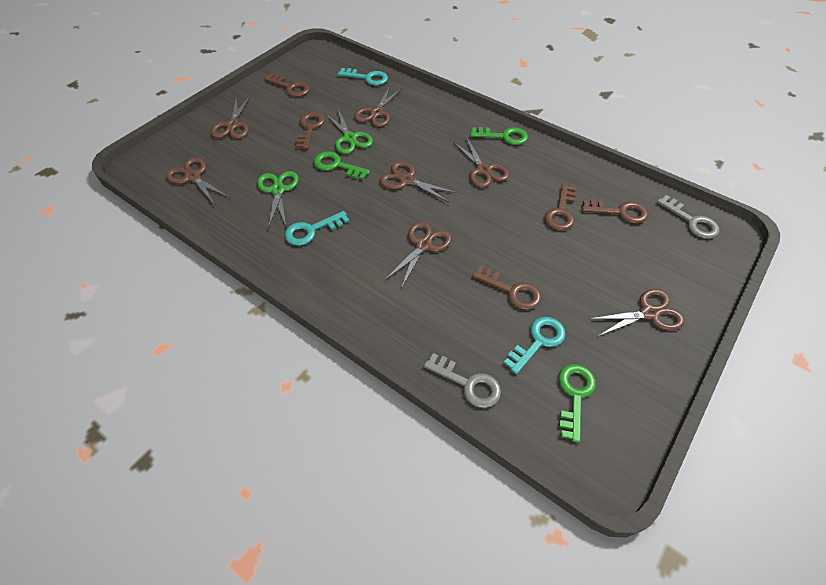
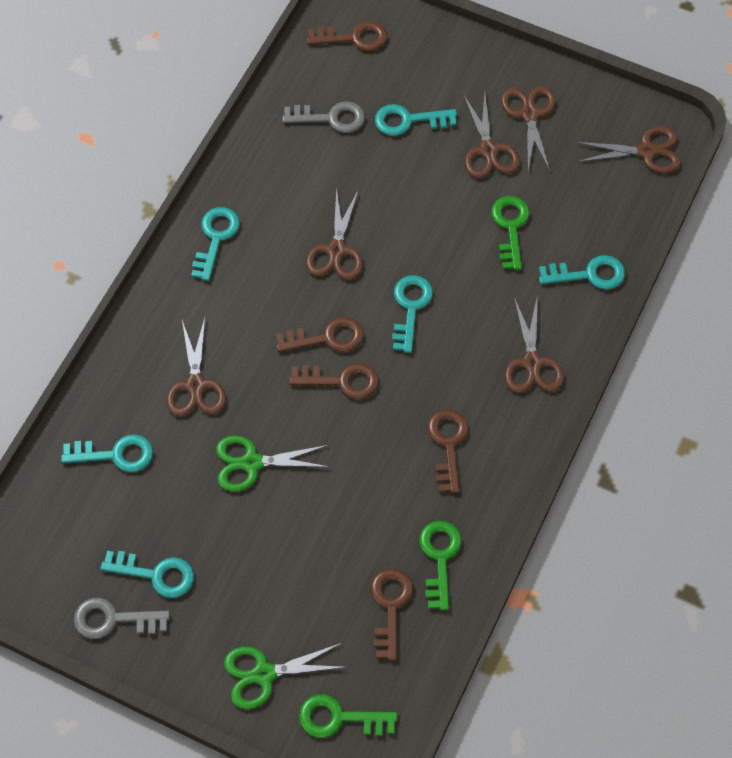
brown scissors: 7 -> 6
turquoise key: 3 -> 6

